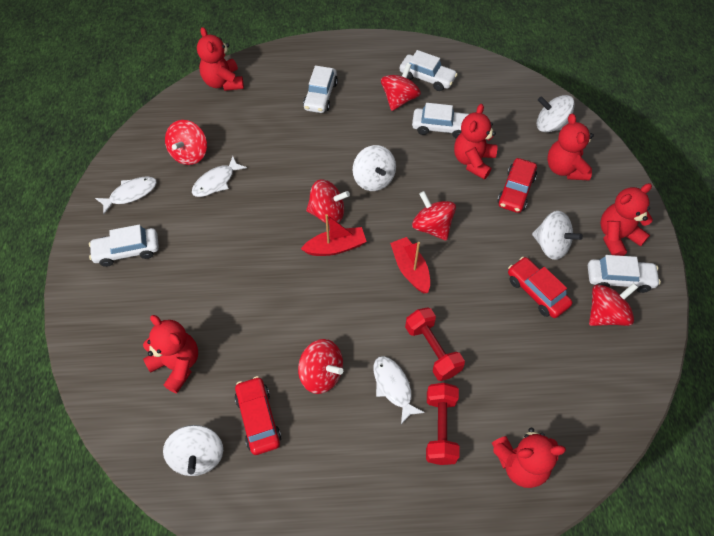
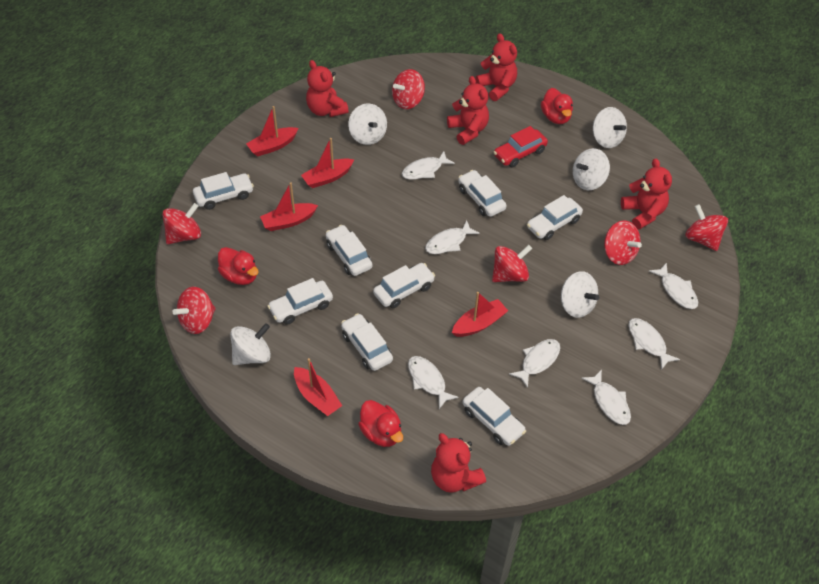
red boat: 2 -> 5
red car: 3 -> 1
red duck: 0 -> 3
red dumbbell: 2 -> 0
red teddy bear: 6 -> 5
white car: 5 -> 8
white fish: 3 -> 7
white spinning top: 4 -> 5

